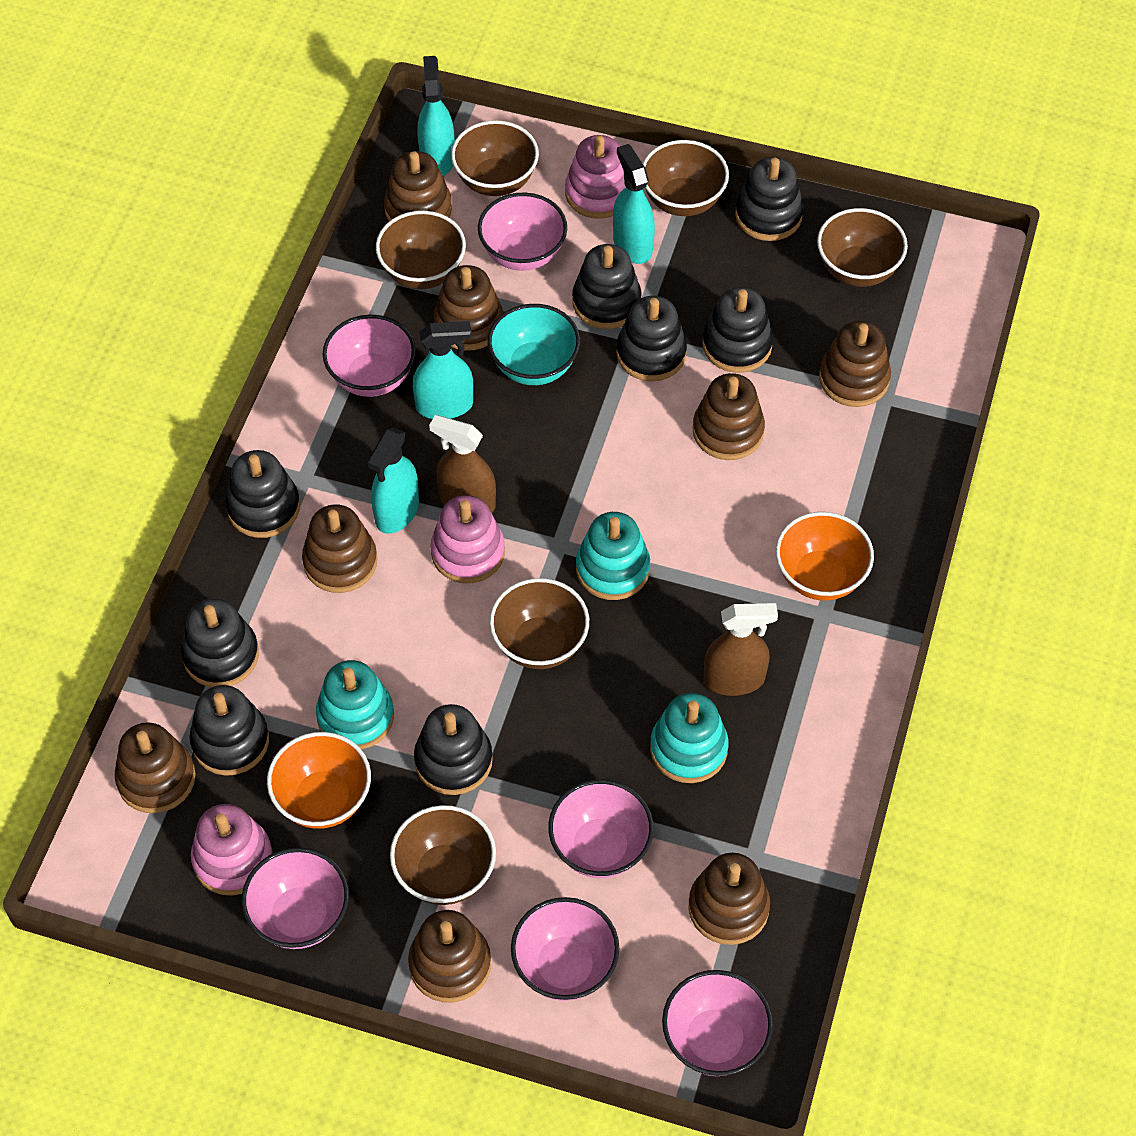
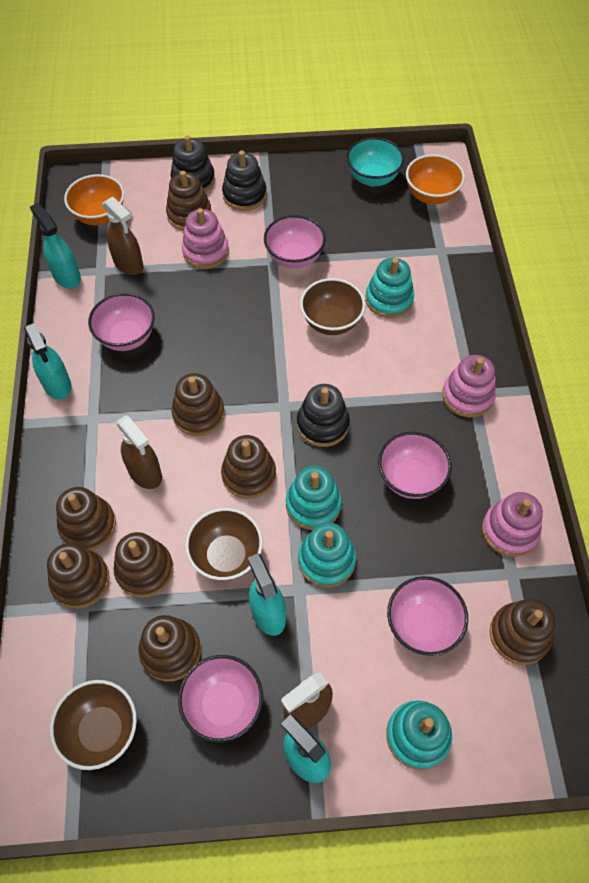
black stacking toy: 8 -> 3
brown bowl: 6 -> 3
brown spray bottle: 2 -> 3
pink bowl: 6 -> 5
turquoise stacking toy: 3 -> 4

